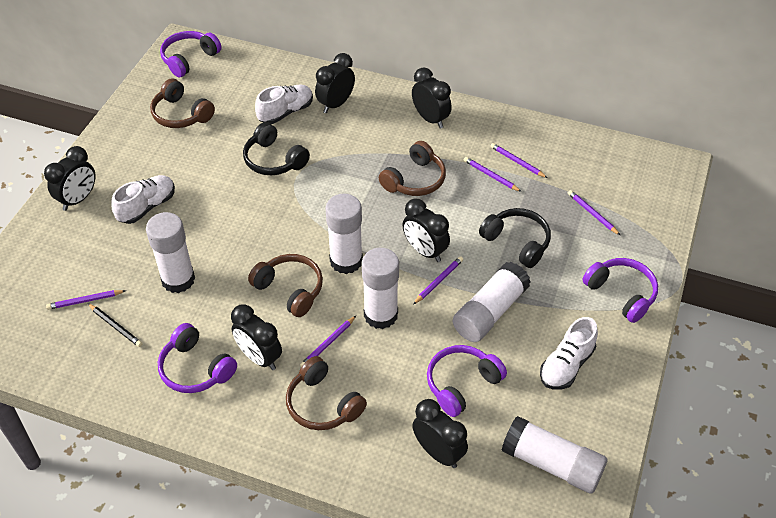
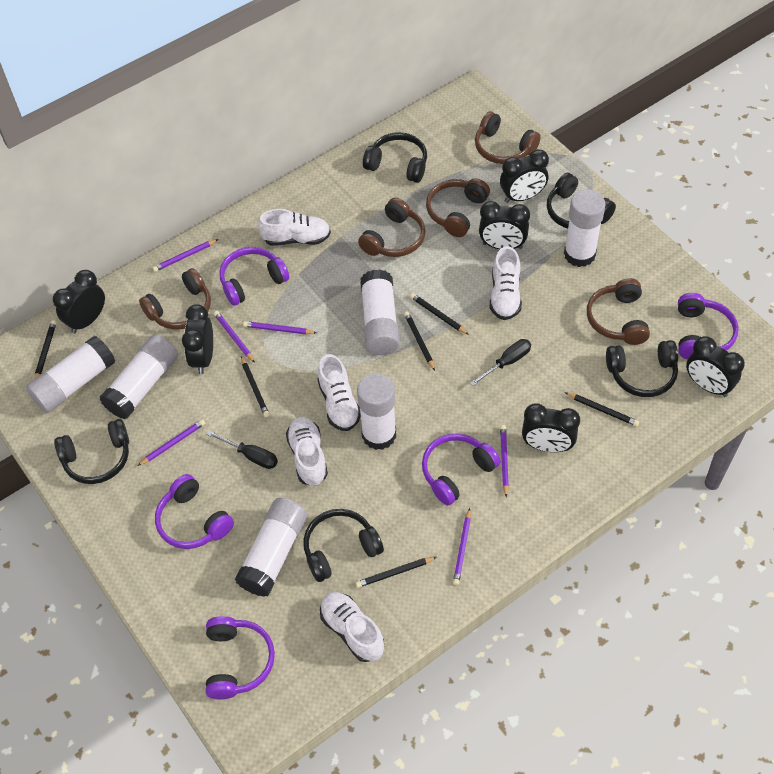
black headphones: 2 -> 5
black pencil: 1 -> 6
black screwdriver: 0 -> 2
brown headphones: 4 -> 5
purple headphones: 4 -> 5
white glue stick: 5 -> 6
white shoe: 3 -> 5

